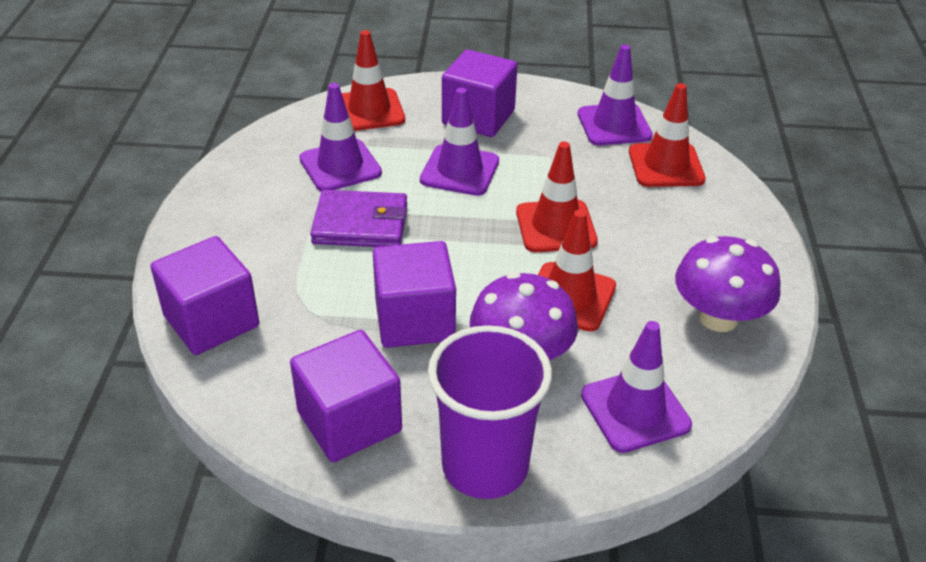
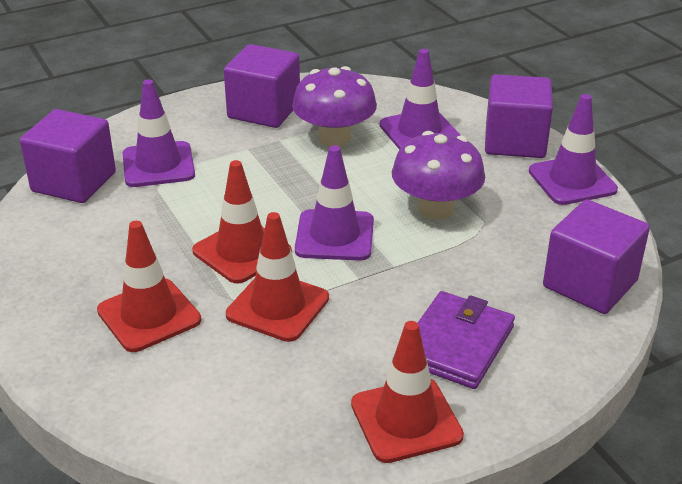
purple cup: 1 -> 0

